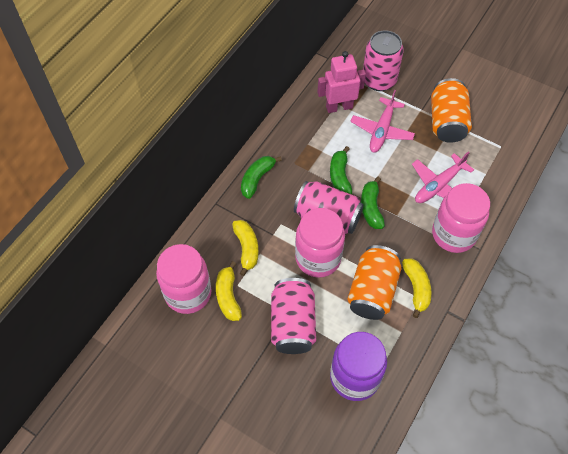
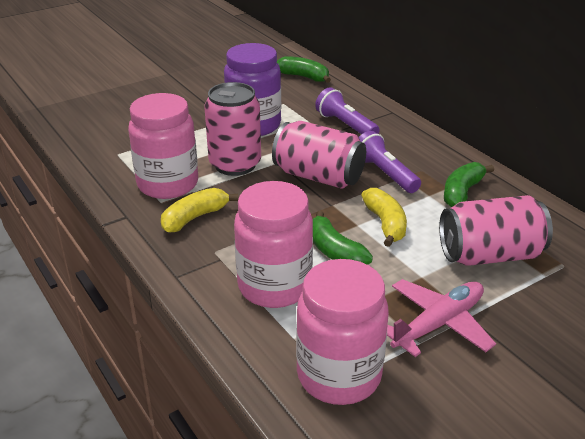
orange can: 2 -> 0
pink plane: 2 -> 1
pink robot: 1 -> 0
purple flashlight: 0 -> 2
yellow banana: 3 -> 2

